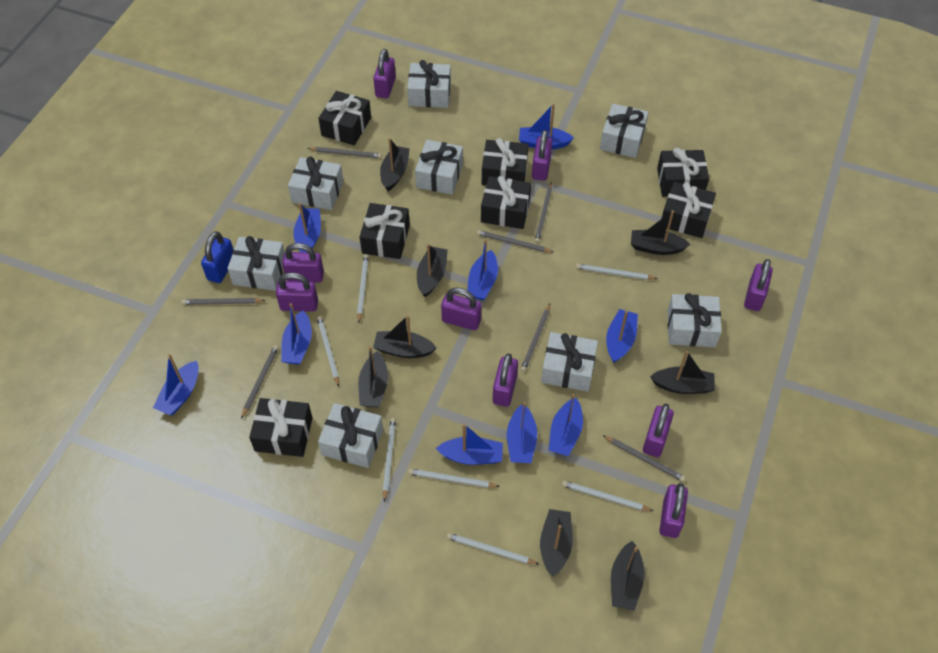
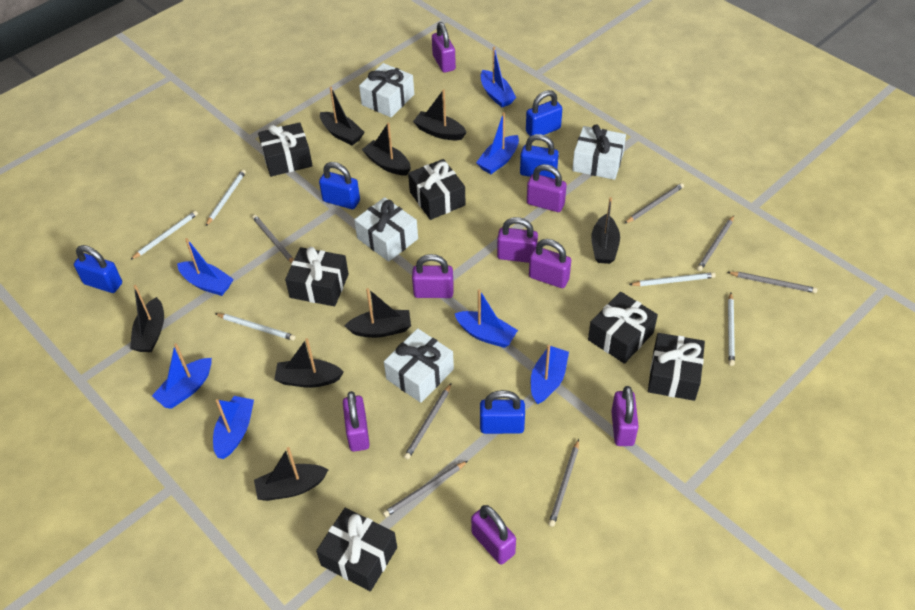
black gift: 7 -> 6
blue boat: 9 -> 7
blue padlock: 1 -> 5
purple padlock: 9 -> 8
white gift: 8 -> 4
white pencil: 7 -> 5

